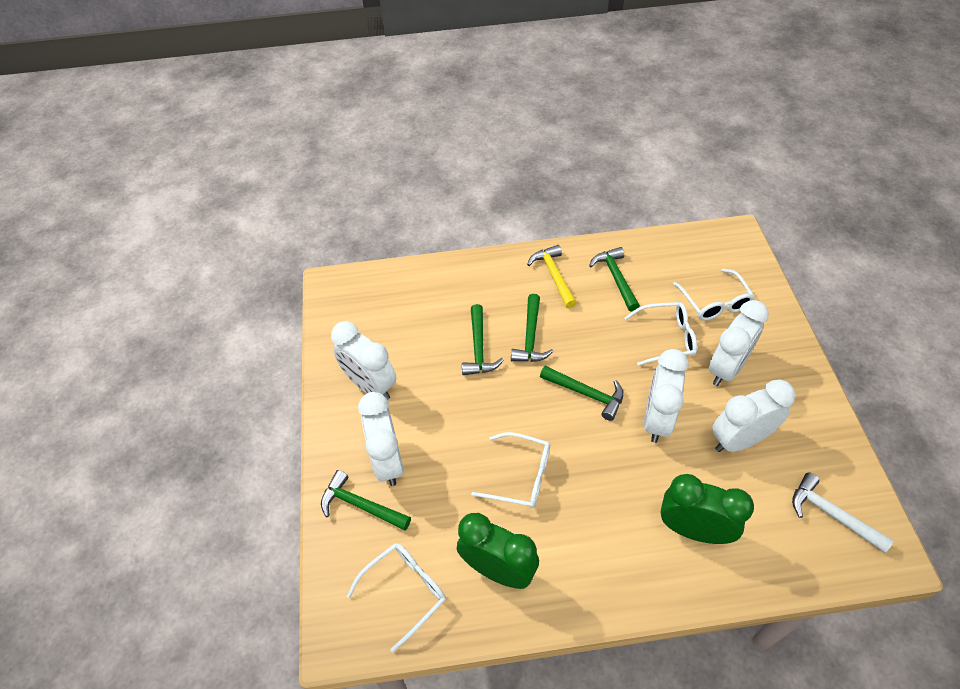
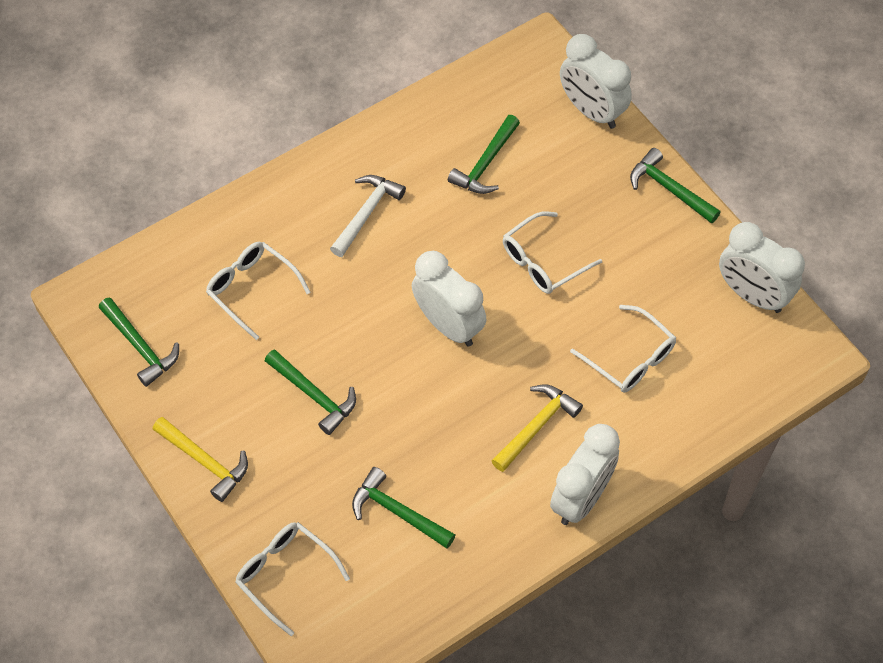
green clock: 2 -> 0
white clock: 5 -> 4
yellow hammer: 1 -> 2

